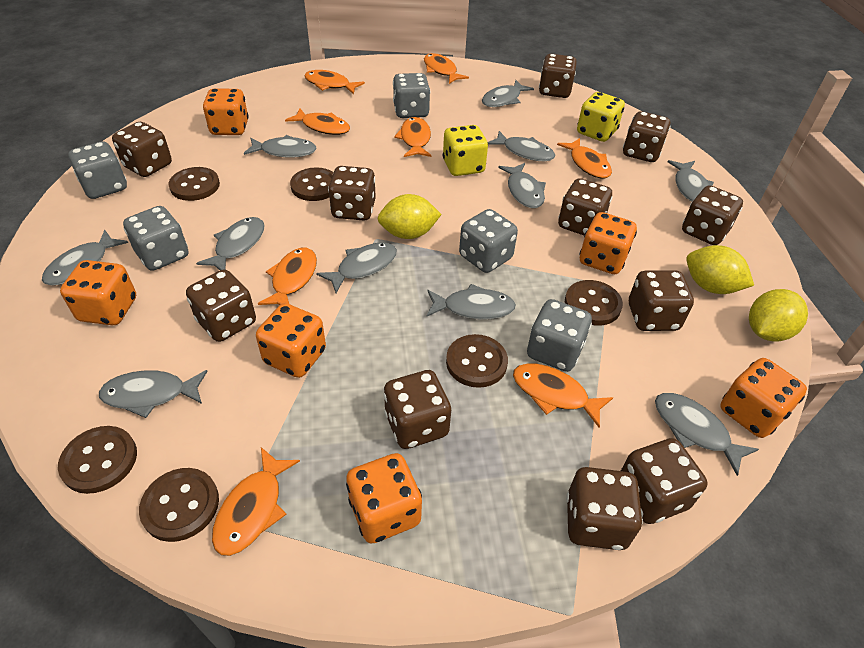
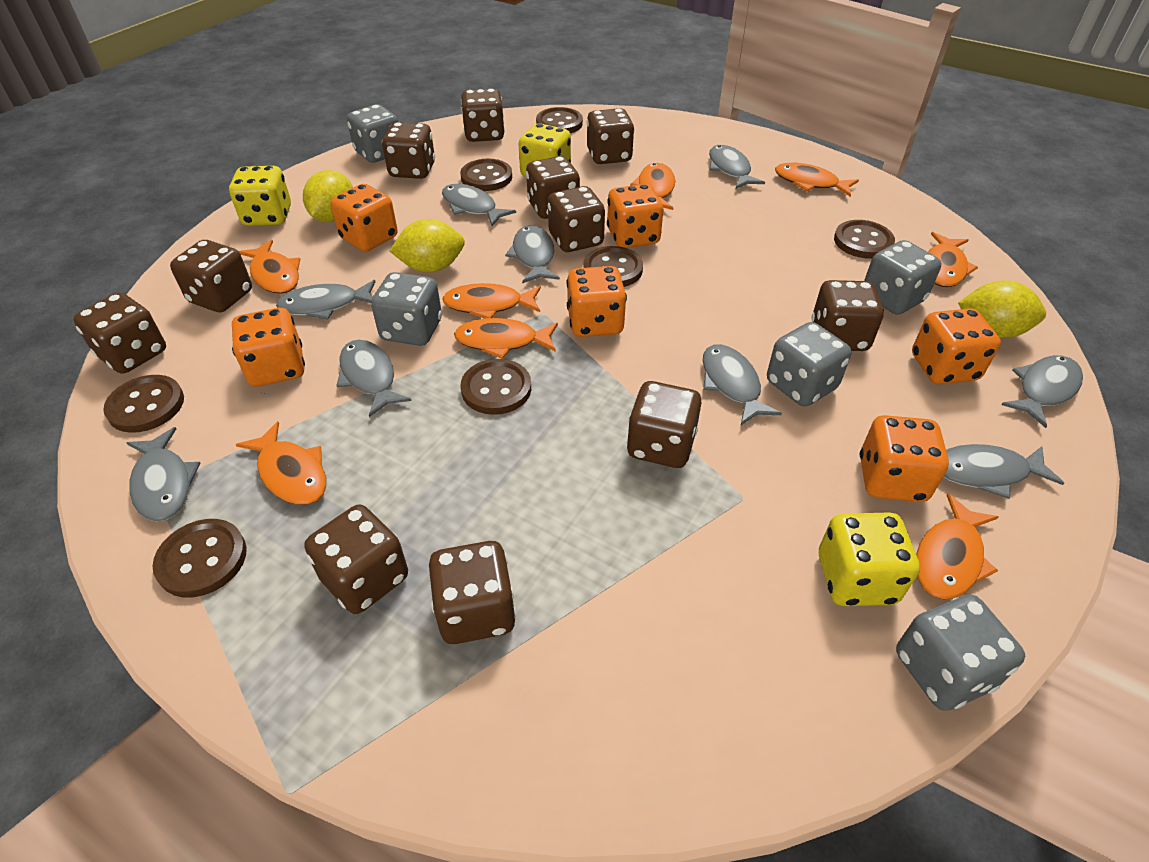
brown button: 6 -> 7
grey fish: 11 -> 9
yellow dice: 2 -> 3

